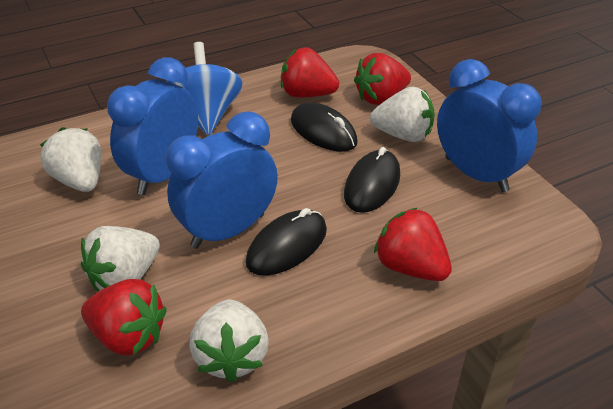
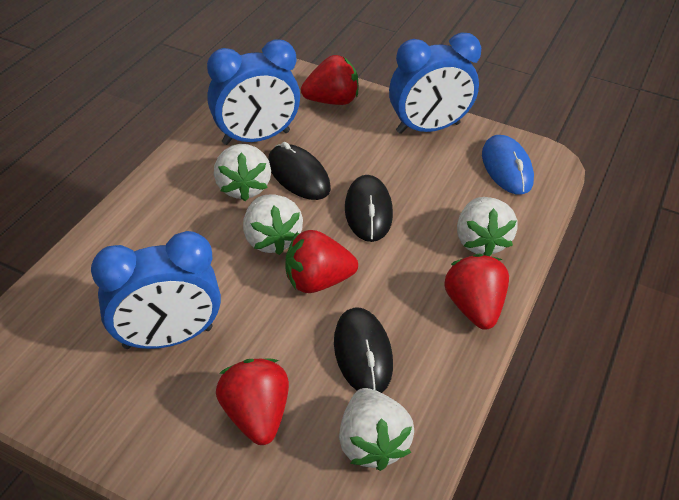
blue mouse: 0 -> 1
blue spinning top: 1 -> 0

